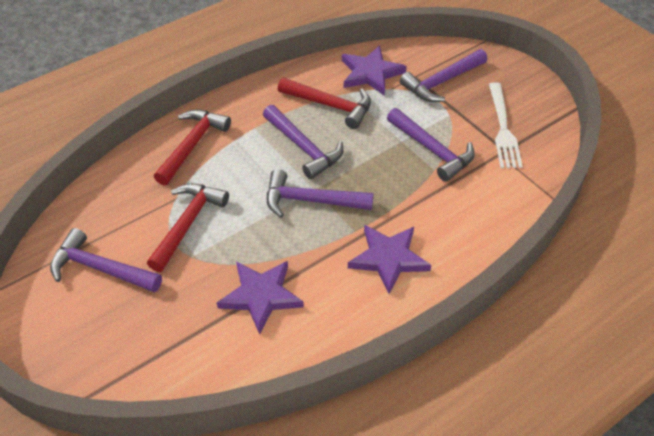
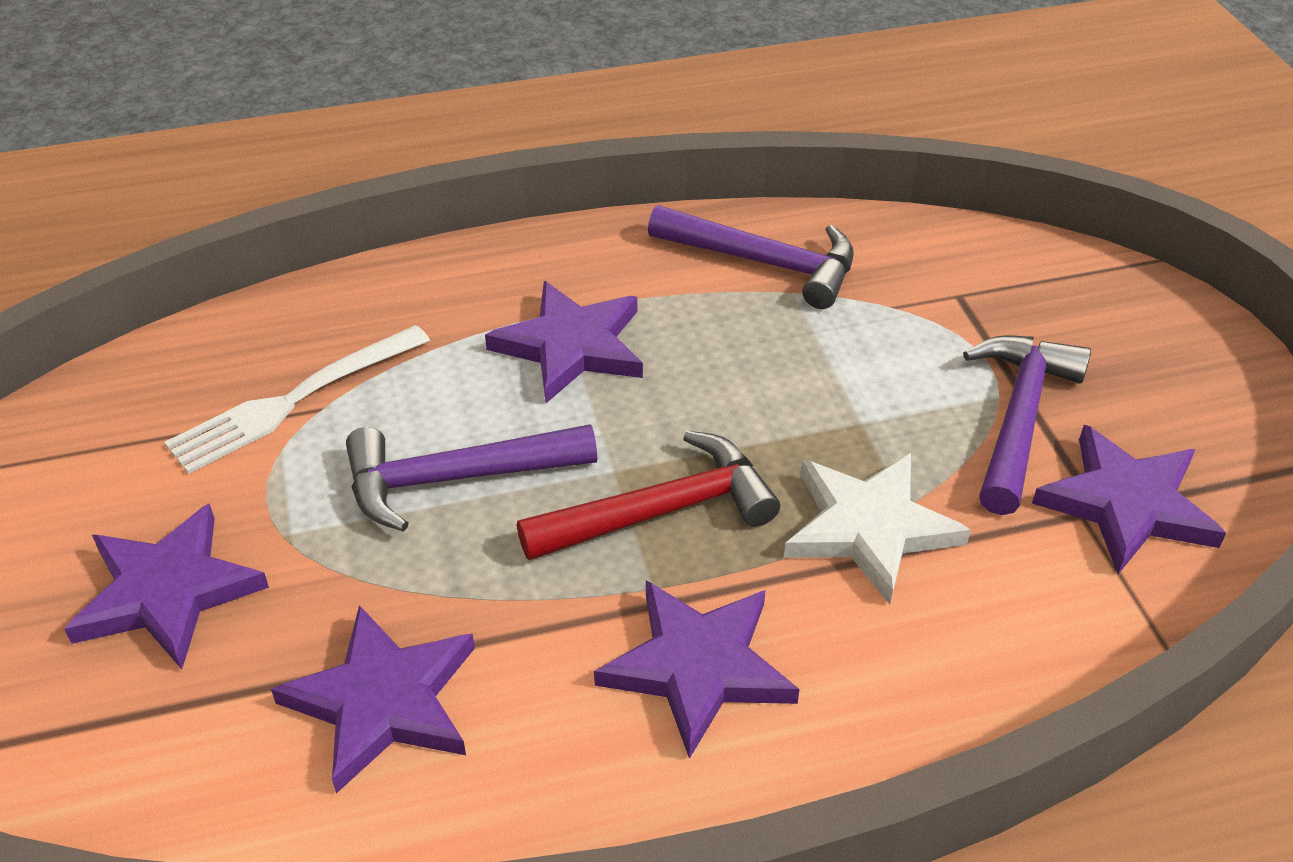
purple hammer: 5 -> 3
purple star: 3 -> 5
red hammer: 3 -> 1
white star: 0 -> 1

